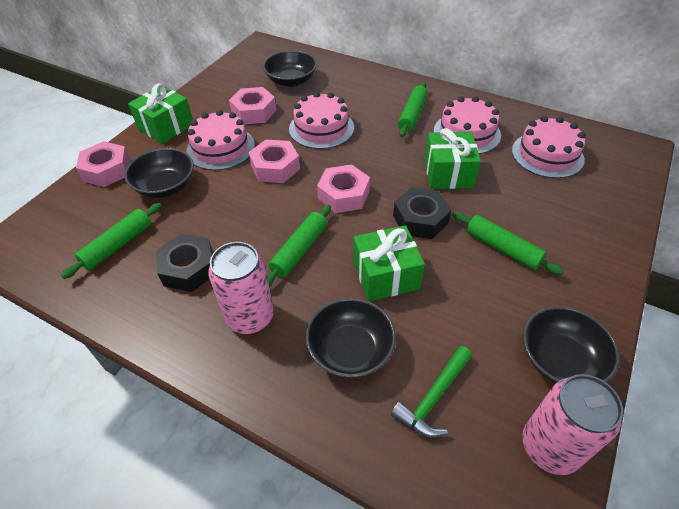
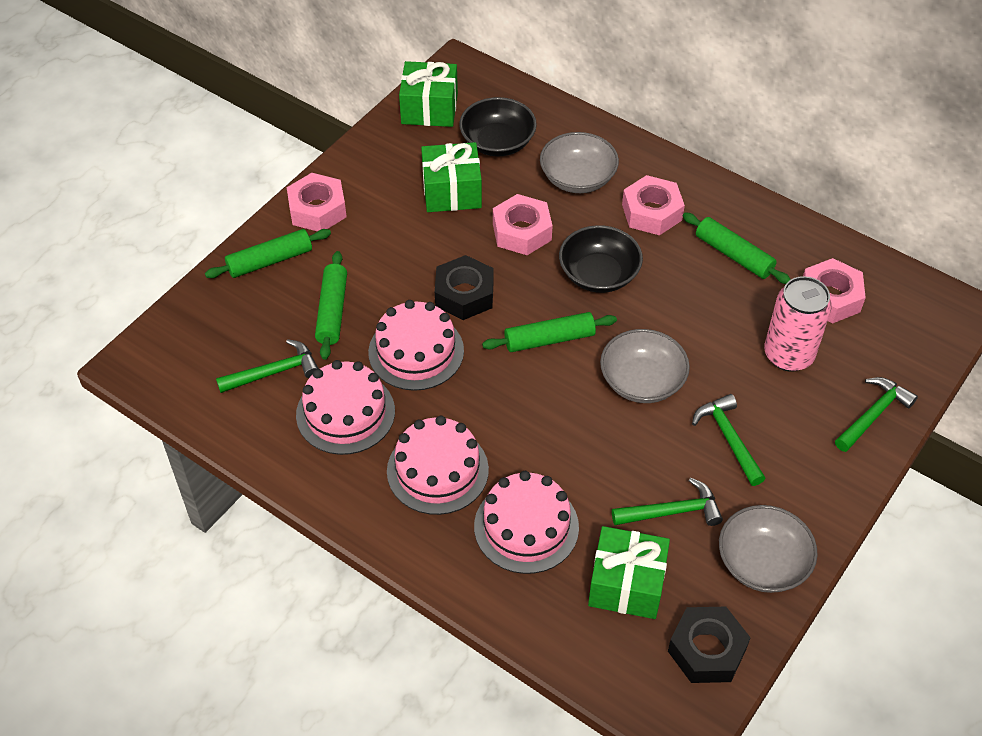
black bowl: 4 -> 2
green hammer: 1 -> 4
grey bowl: 0 -> 3
pink can: 2 -> 1

